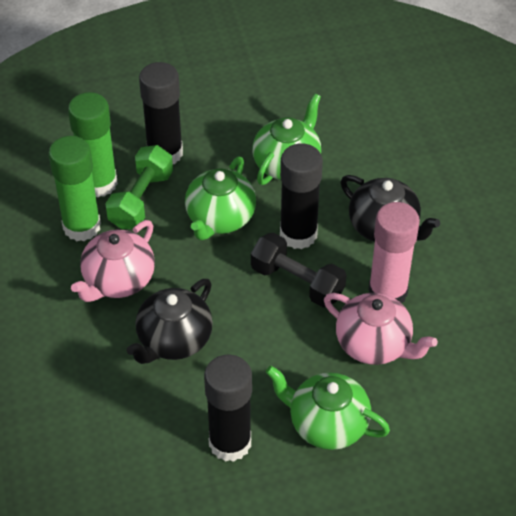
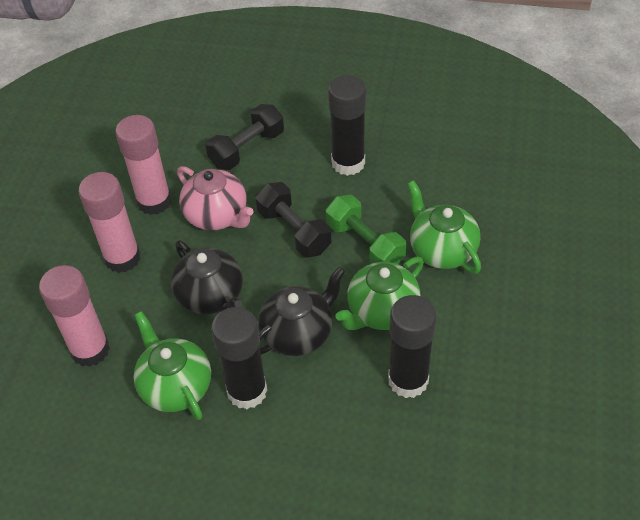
black dumbbell: 1 -> 2
green glue stick: 2 -> 0
pink glue stick: 1 -> 3
pink teapot: 2 -> 1

